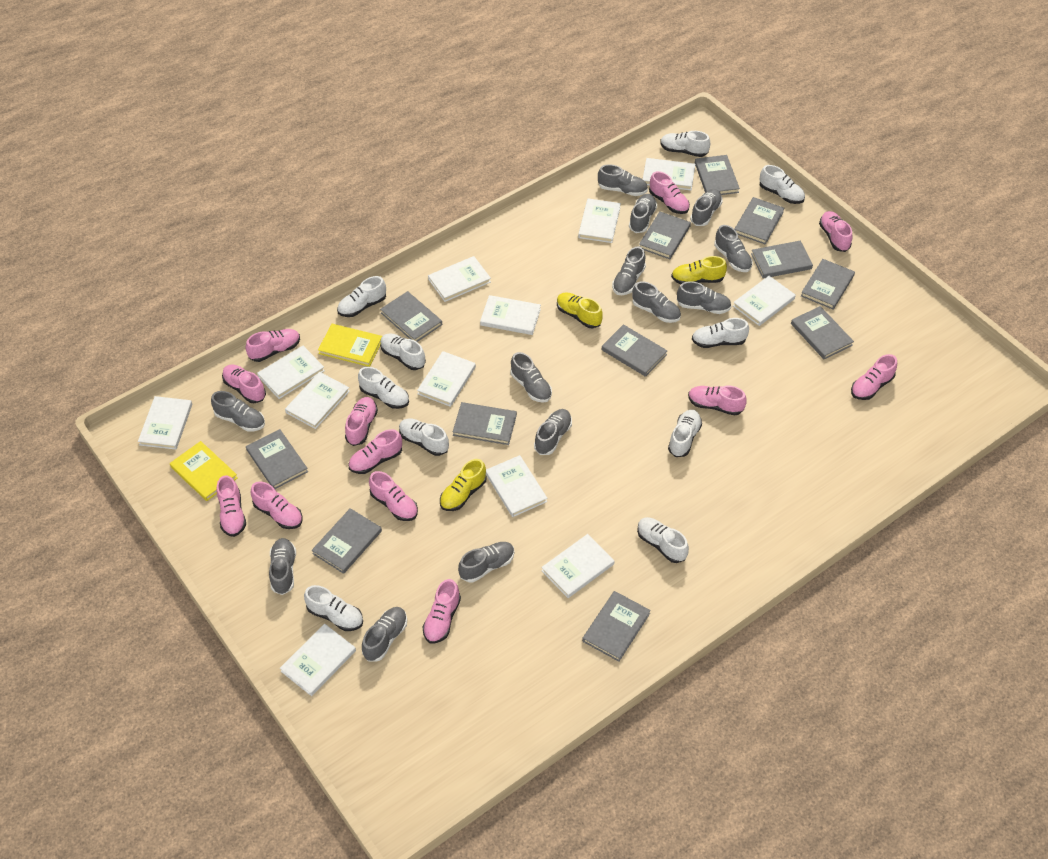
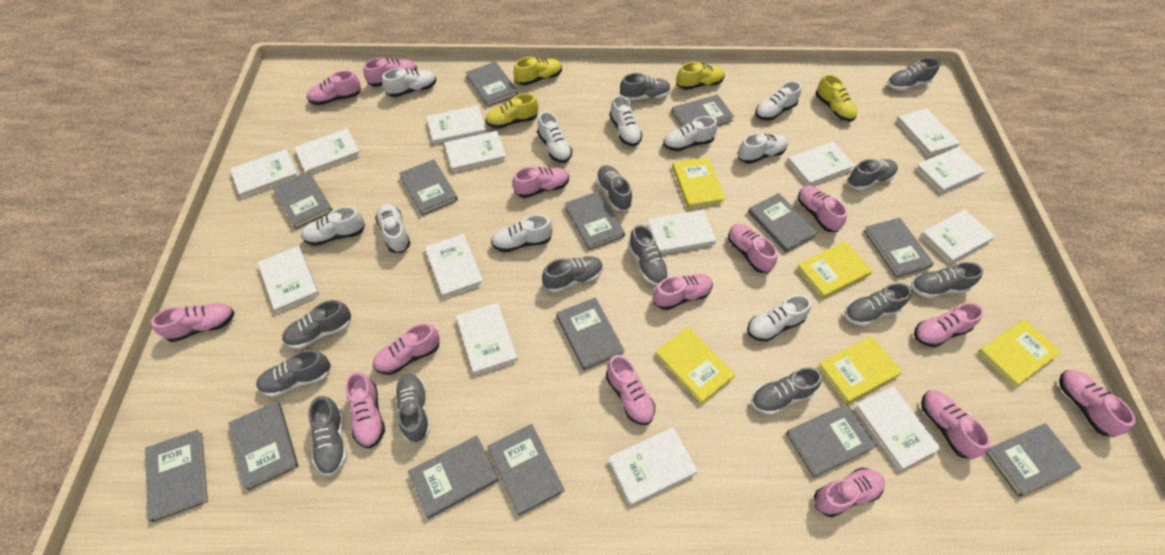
grey book: 12 -> 14
pink shoe: 12 -> 14
white book: 12 -> 14
yellow book: 2 -> 5
yellow shoe: 3 -> 4

